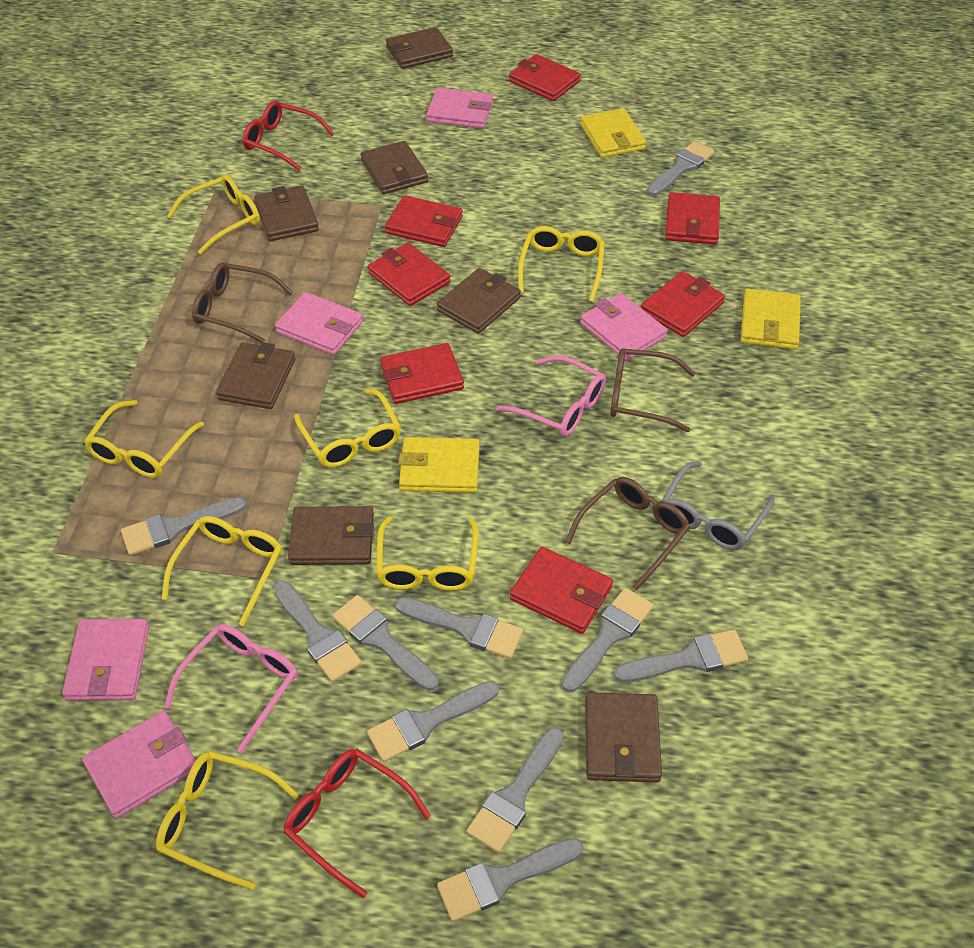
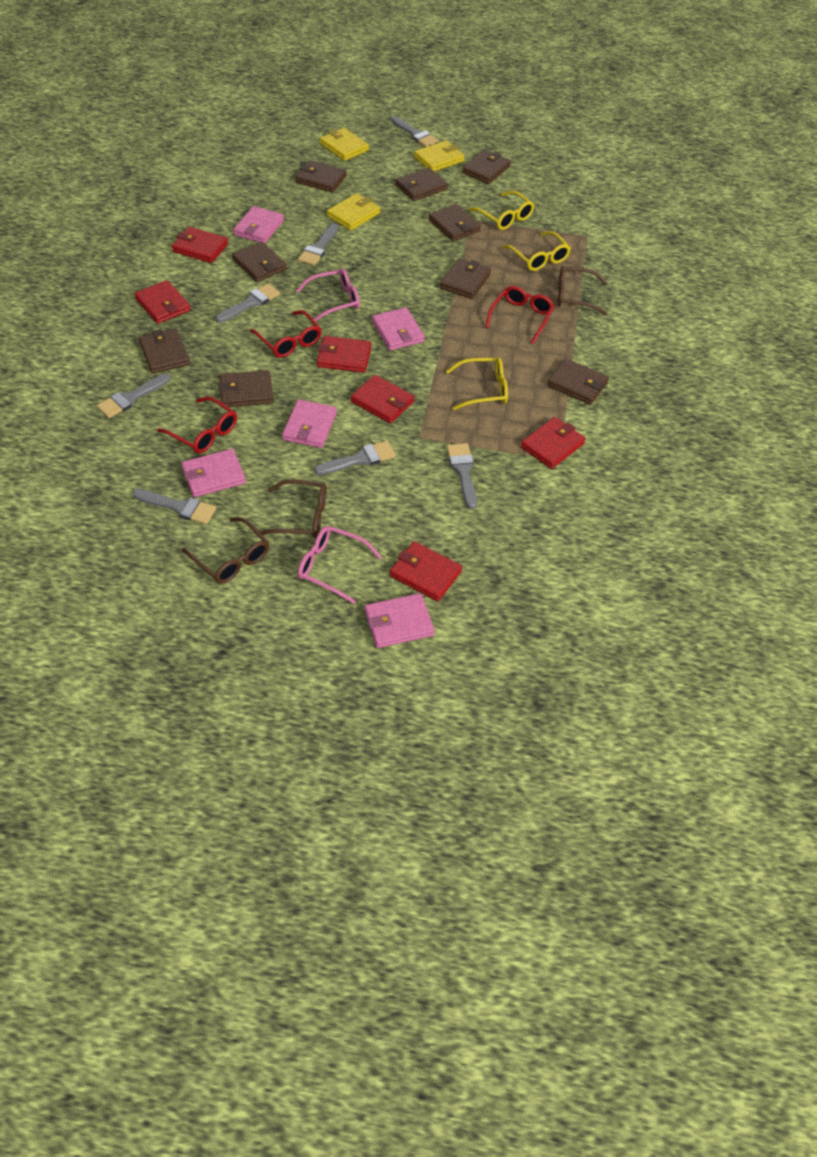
brown wallet: 7 -> 9
grey brush: 10 -> 7
grey glasses: 1 -> 0
red glasses: 2 -> 3
red wallet: 7 -> 6
yellow glasses: 7 -> 3

